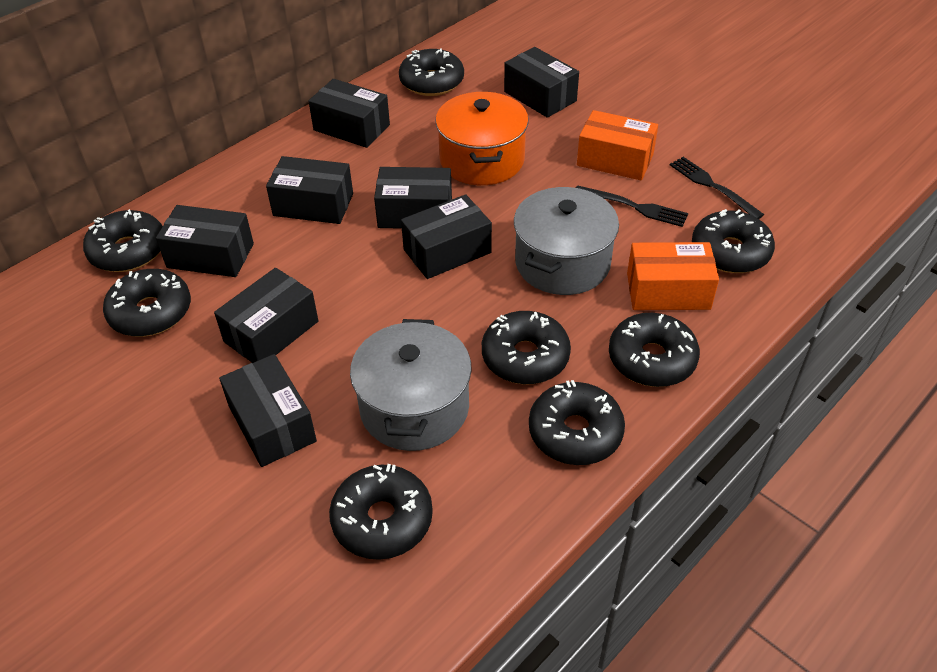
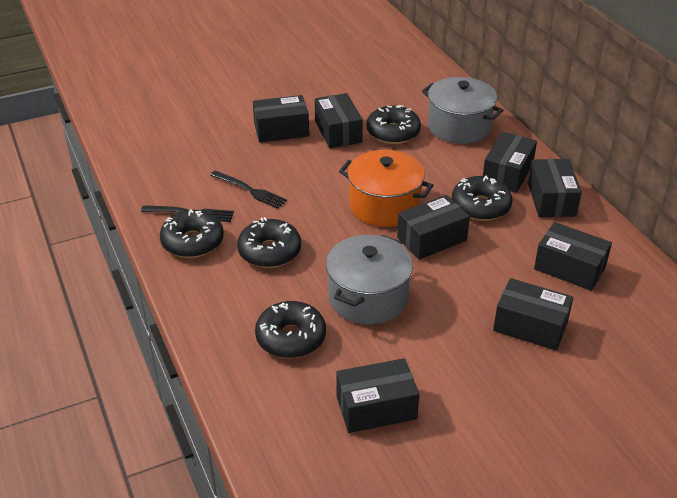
black donut: 8 -> 5
orange box: 2 -> 0

